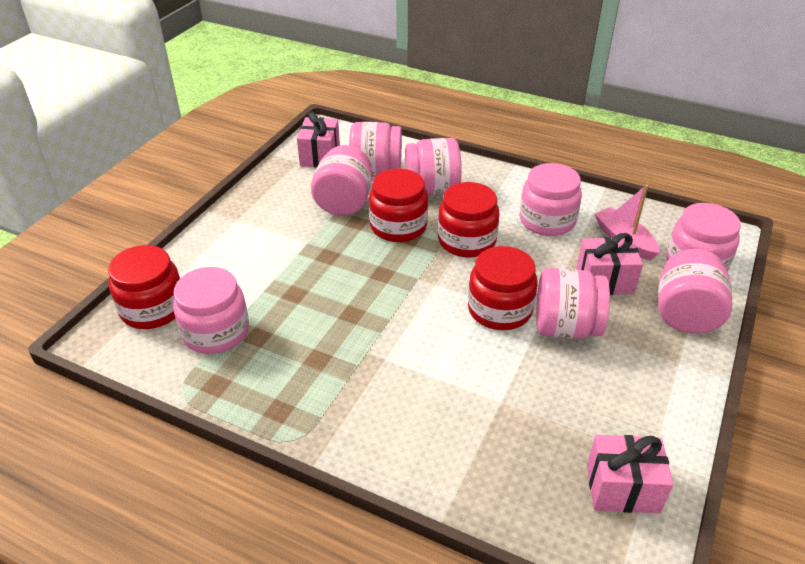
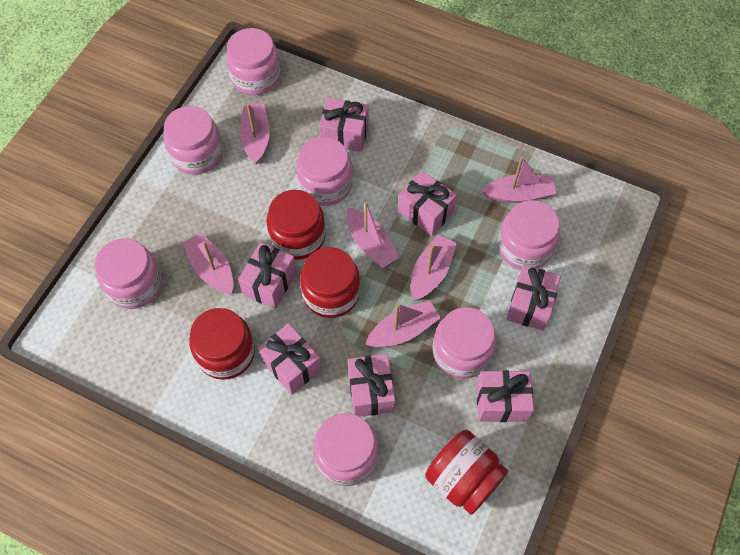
pink boat: 1 -> 6
pink gift: 3 -> 7
pink jar: 8 -> 7

